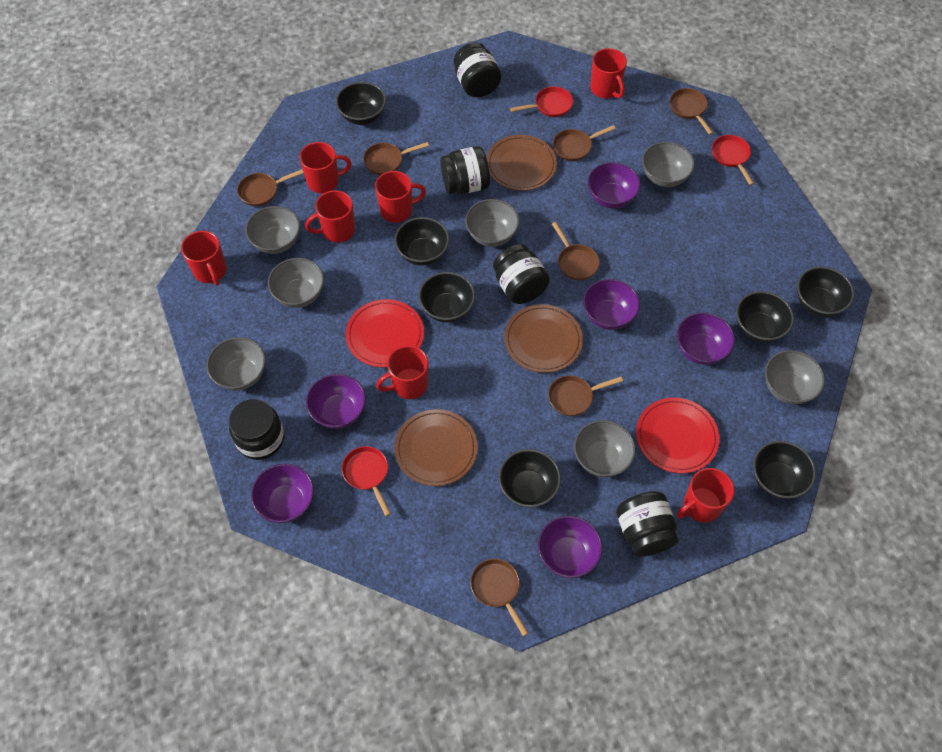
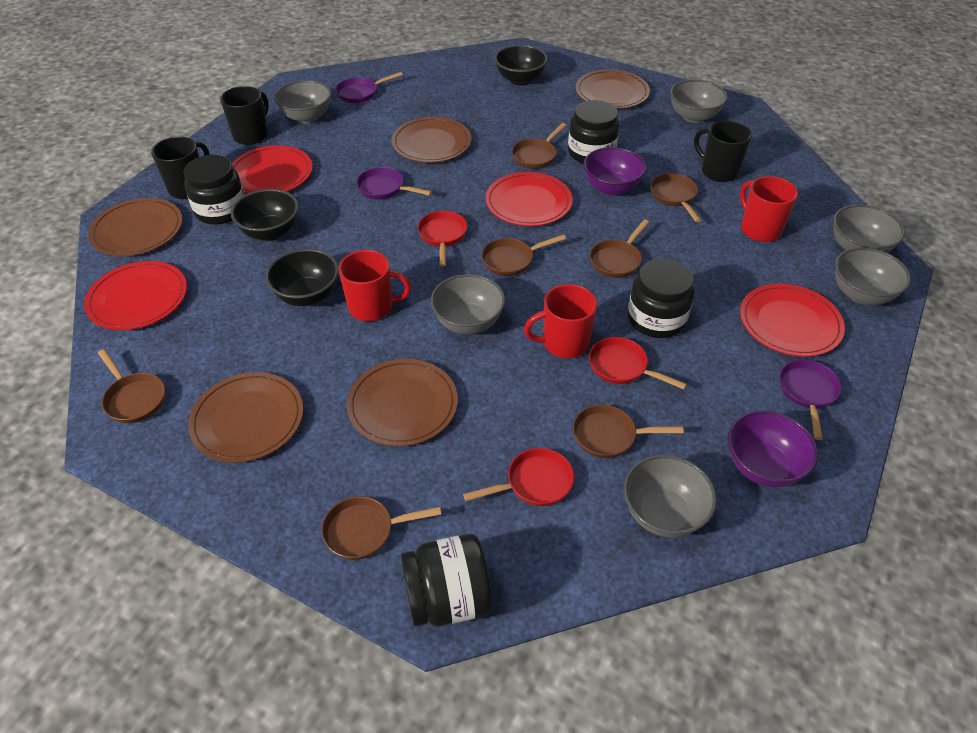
black bowl: 7 -> 3
black jar: 5 -> 4
black mug: 0 -> 3
brown plate: 3 -> 5
grey bowl: 7 -> 6
purple bowl: 6 -> 2
purple pan: 0 -> 3
red mug: 7 -> 3
red plate: 2 -> 4

